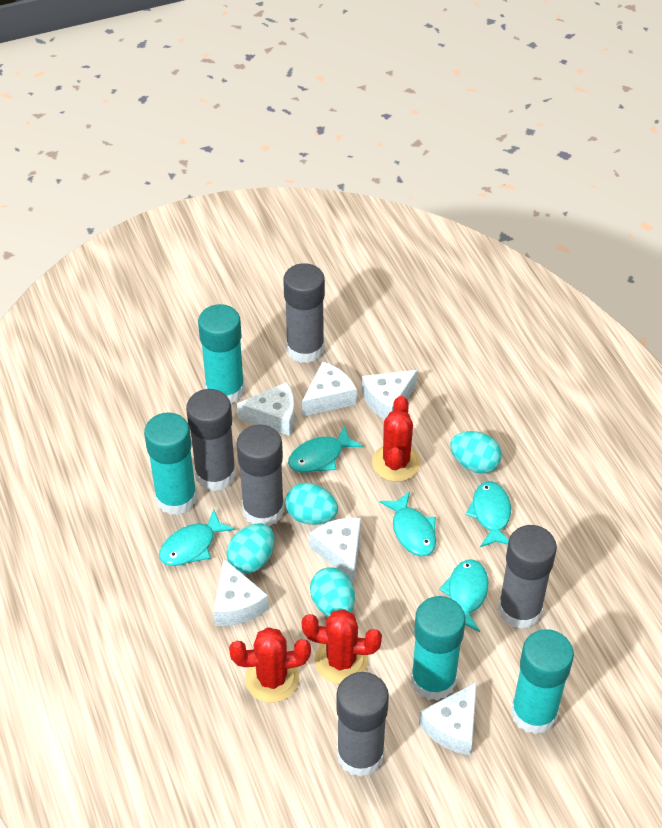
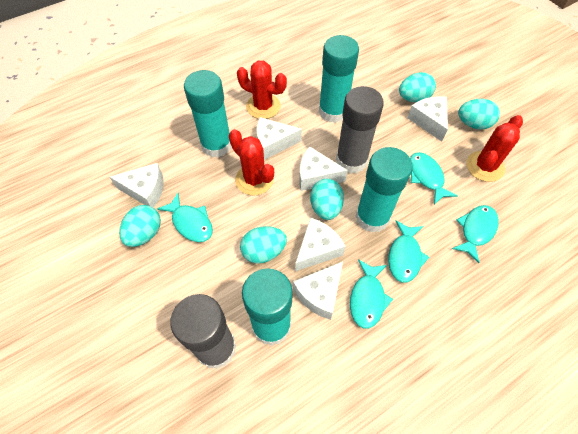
grey glue stick: 5 -> 2
turquoise egg: 4 -> 5

